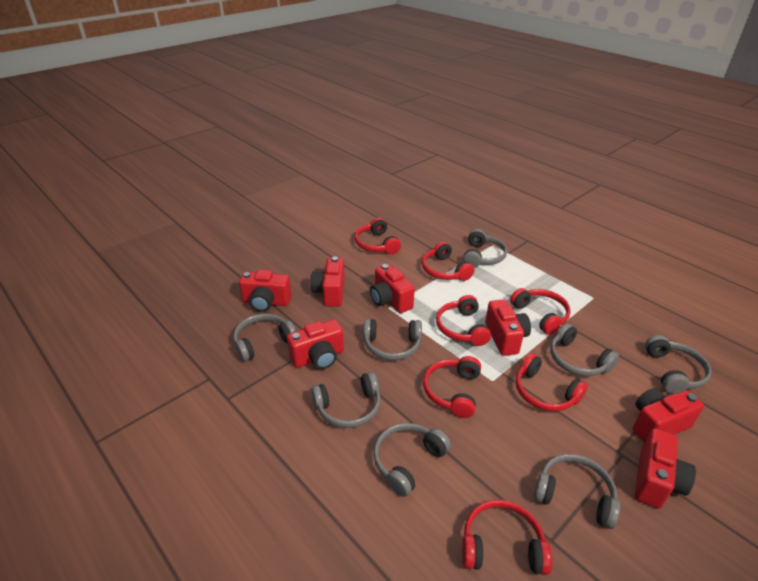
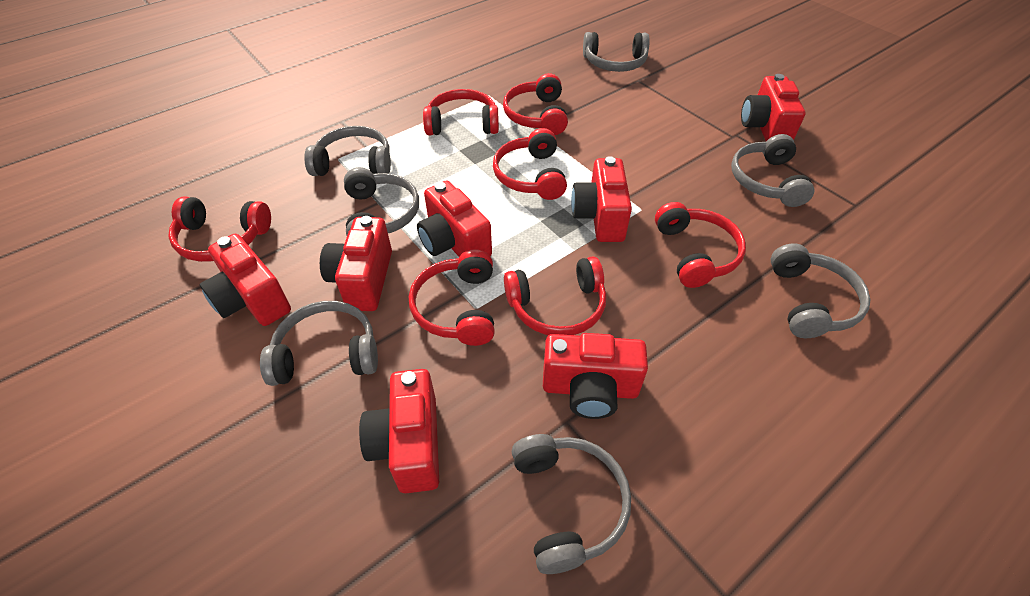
grey headphones: 8 -> 7

